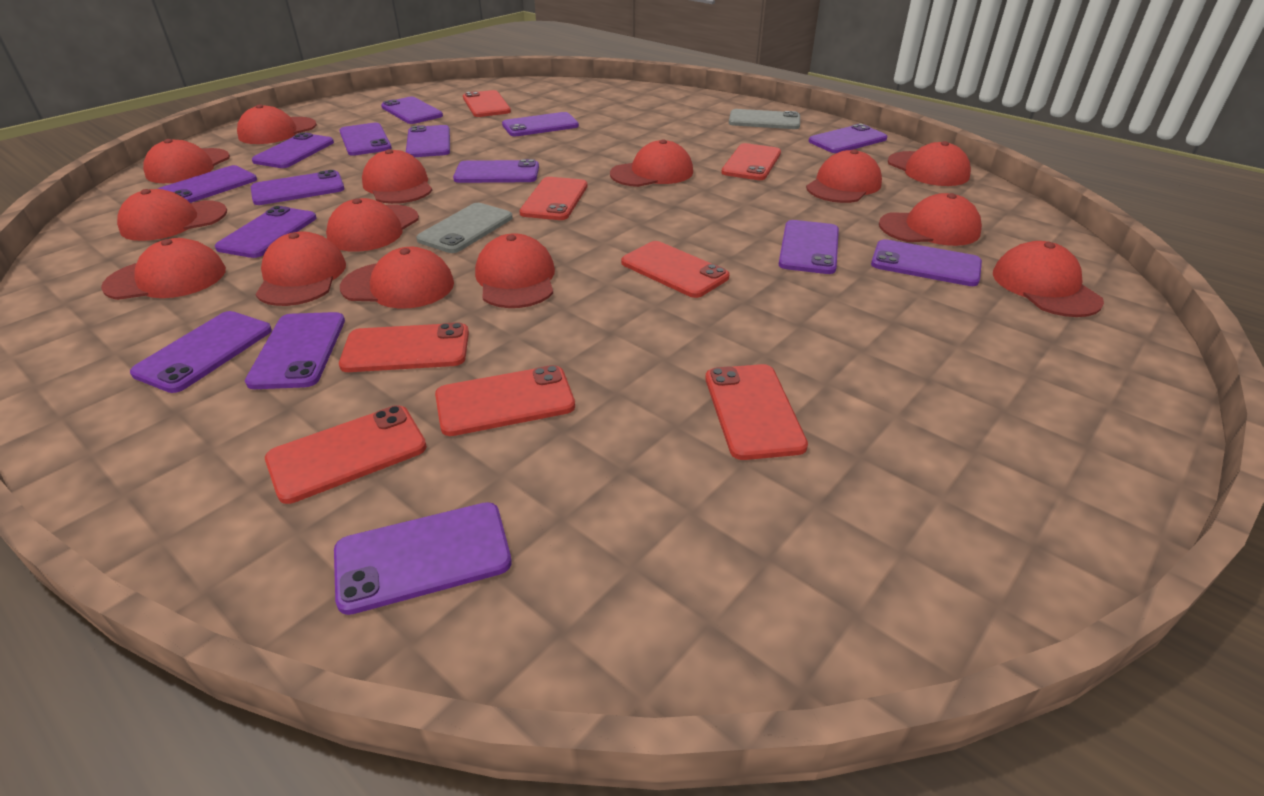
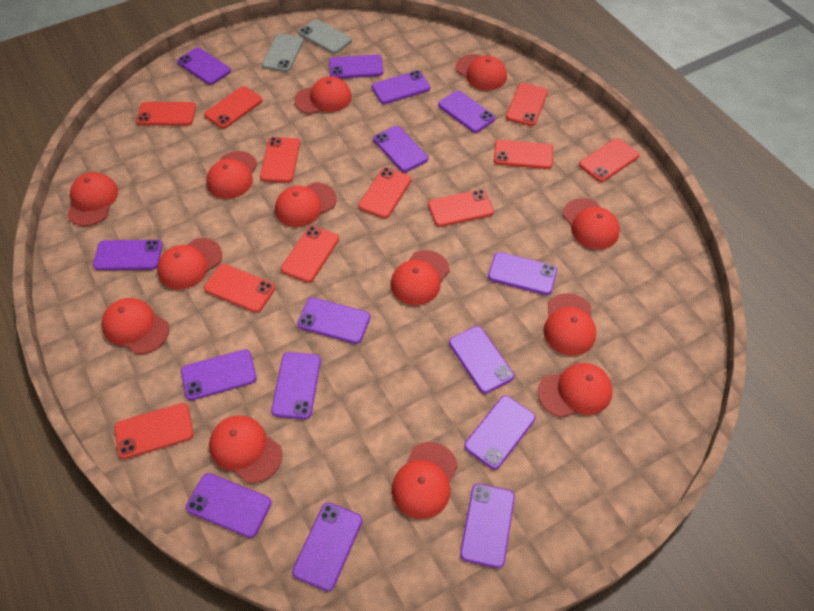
red cap: 14 -> 13
red phone: 8 -> 11

